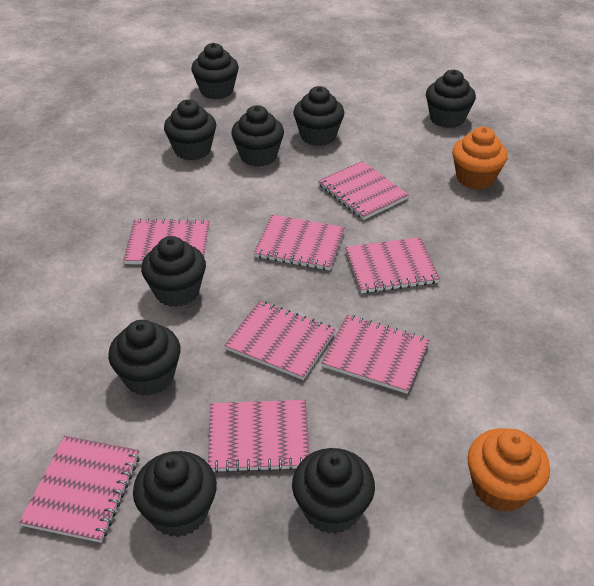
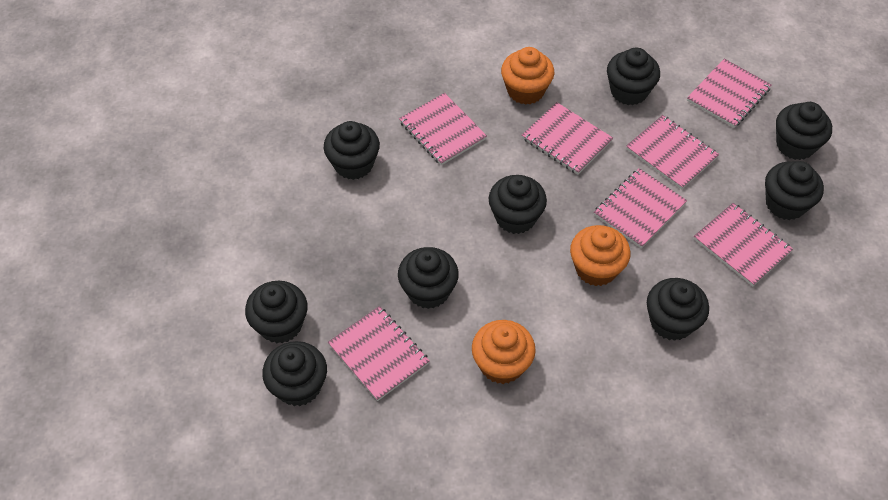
orange cupcake: 2 -> 3
pink notebook: 8 -> 7

